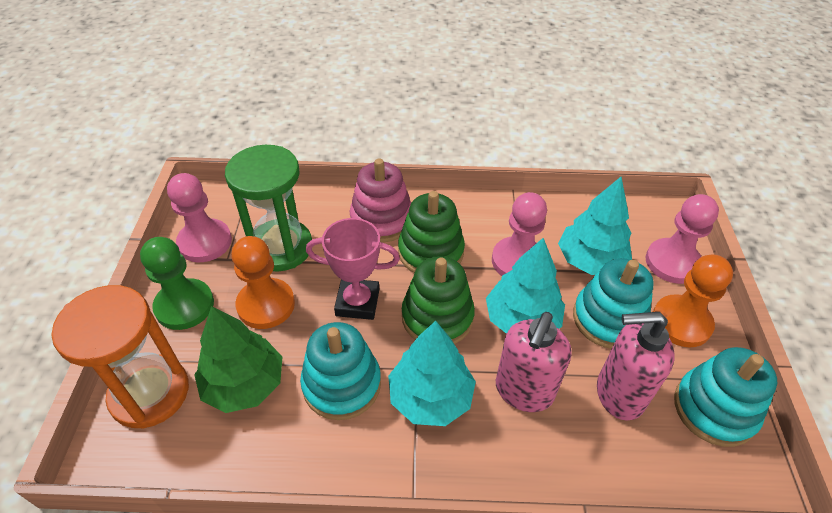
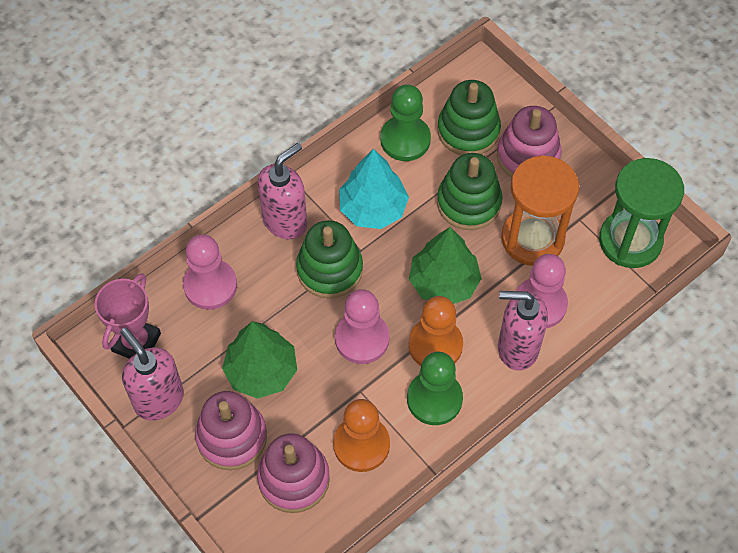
green pawn: 1 -> 2
green stacking toy: 2 -> 3
green tree: 1 -> 2
pink soap dispenser: 2 -> 3
pink stacking toy: 1 -> 3
turquoise stacking toy: 3 -> 0
turquoise tree: 3 -> 1

